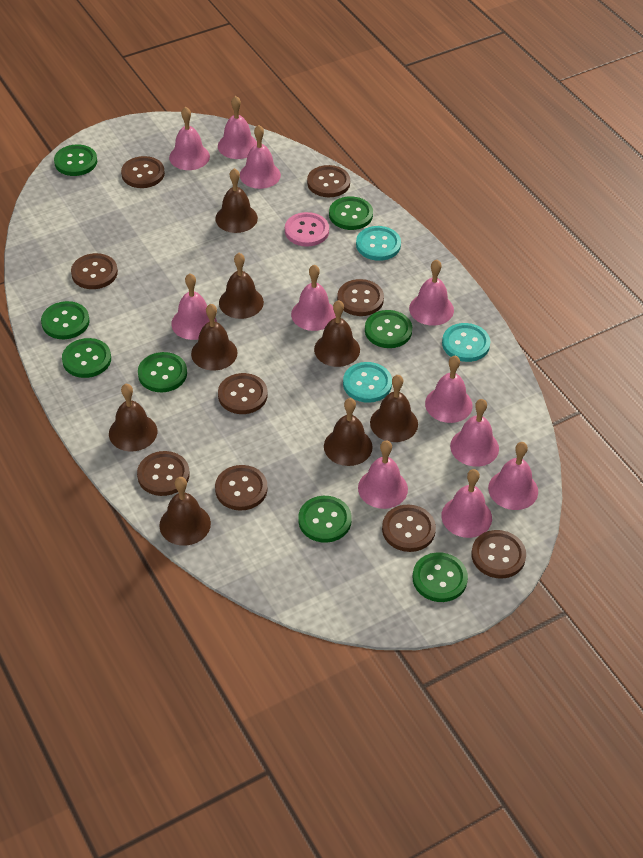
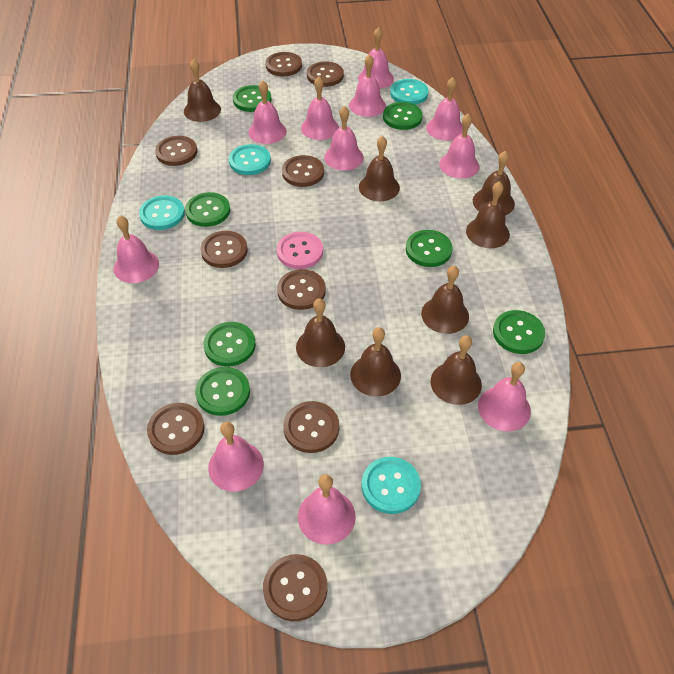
green button: 8 -> 7
turquoise button: 3 -> 4

